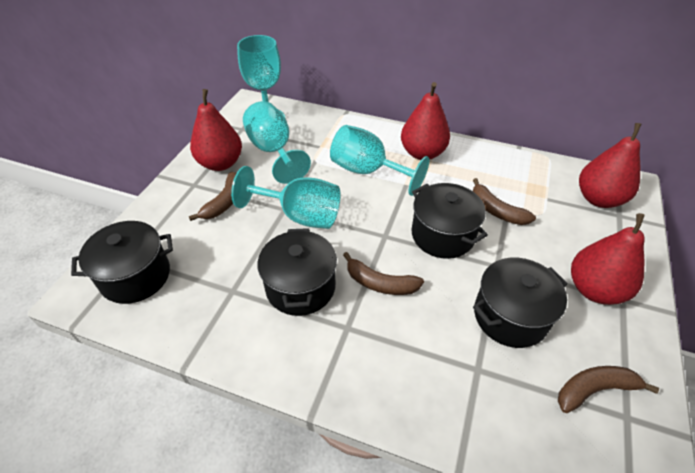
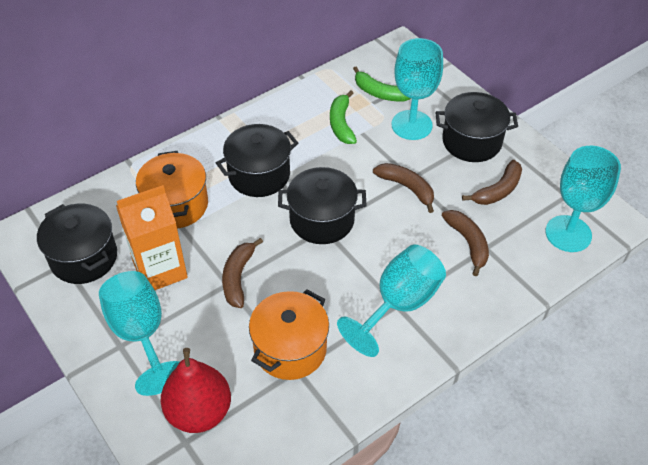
green banana: 0 -> 2
orange carton: 0 -> 1
orange pot: 0 -> 2
red pear: 4 -> 1

